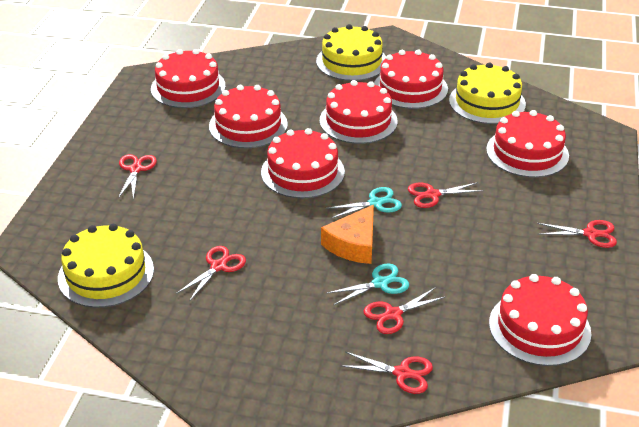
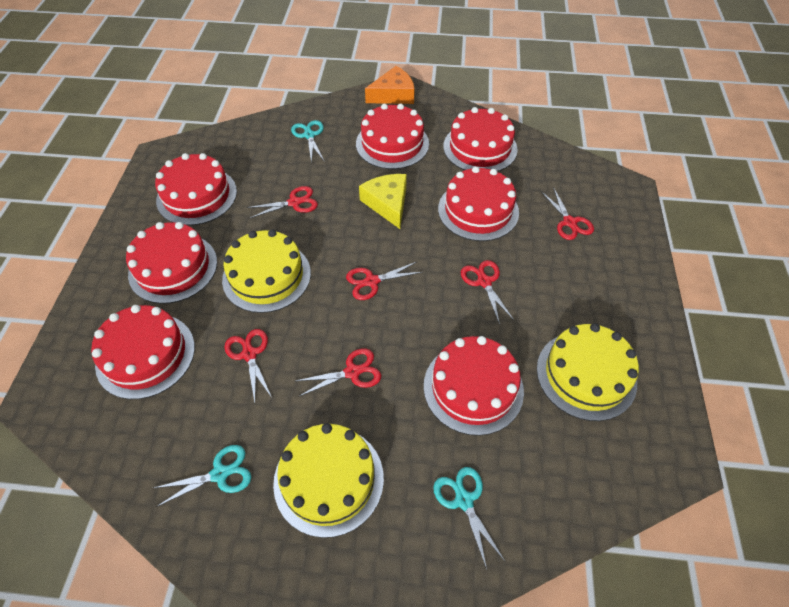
turquoise scissors: 2 -> 3
yellow cheese: 0 -> 1

